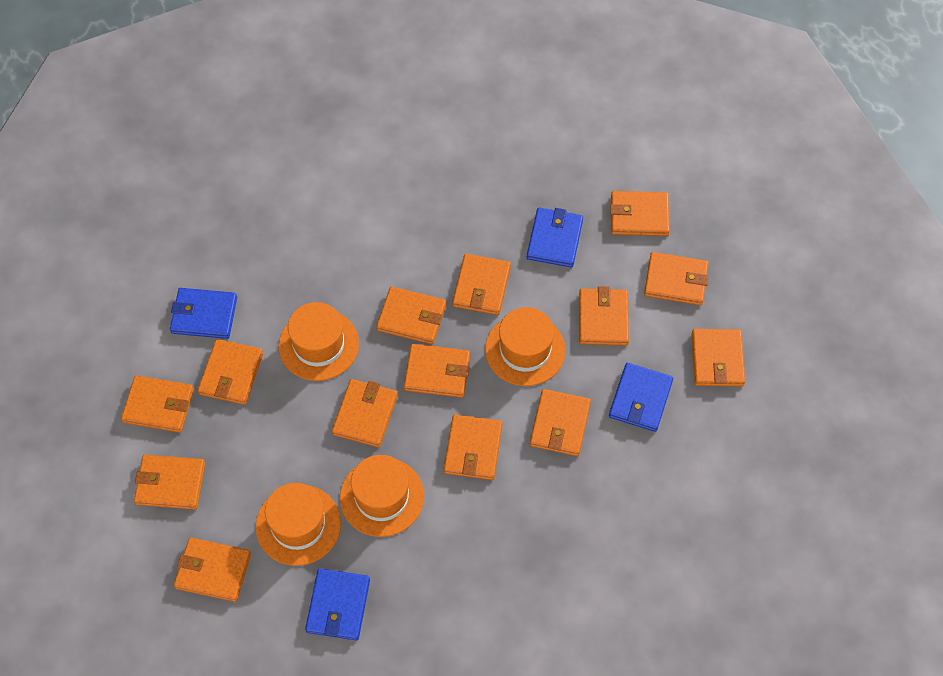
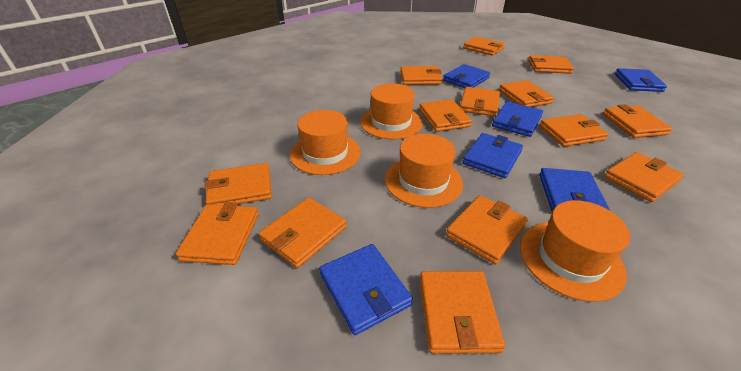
blue wallet: 4 -> 6

